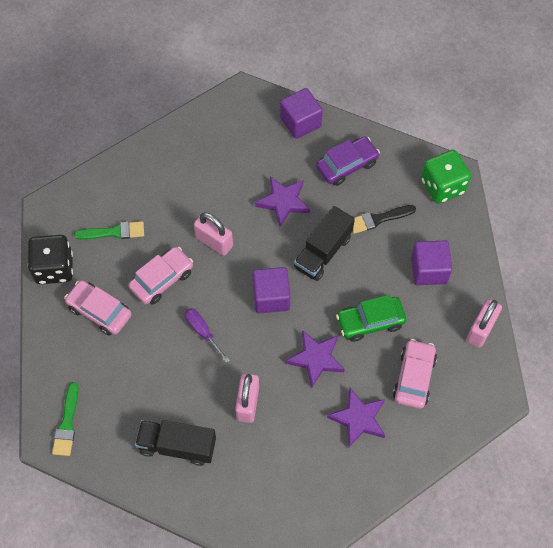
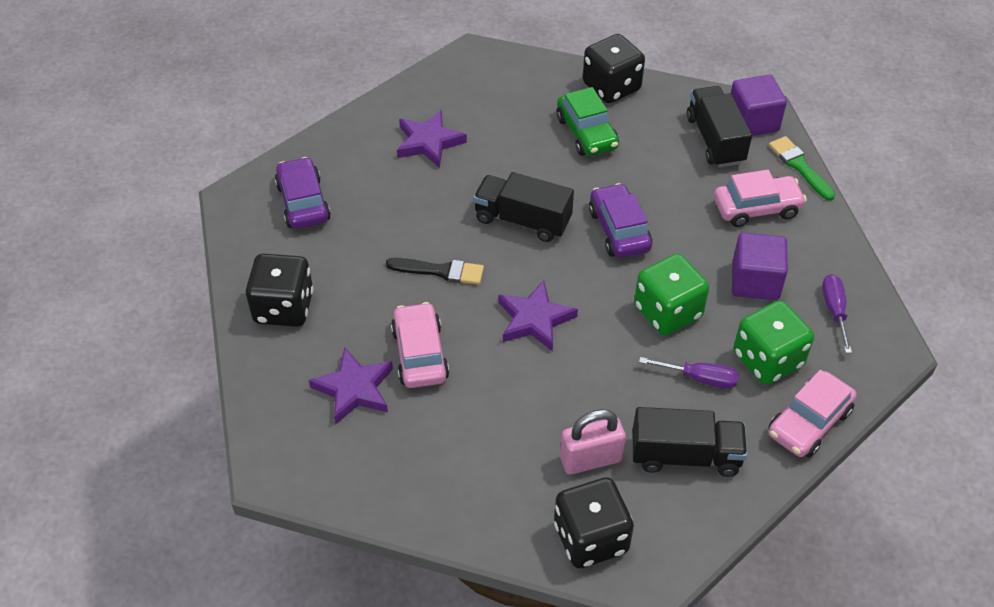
black dice: 1 -> 3
black truck: 2 -> 3
green brush: 2 -> 1
green dice: 1 -> 2
pink padlock: 3 -> 1
purple car: 1 -> 2
purple cube: 3 -> 2
purple screwdriver: 1 -> 2

